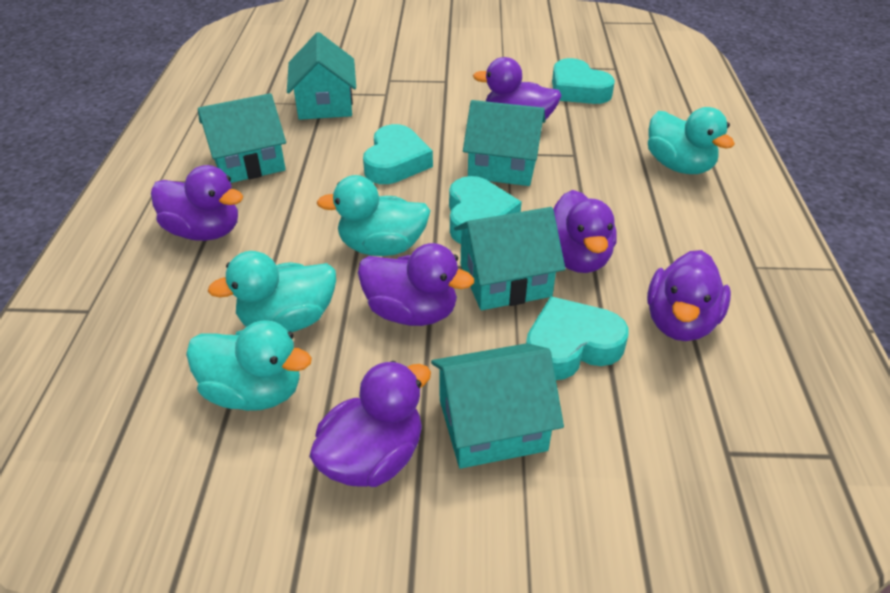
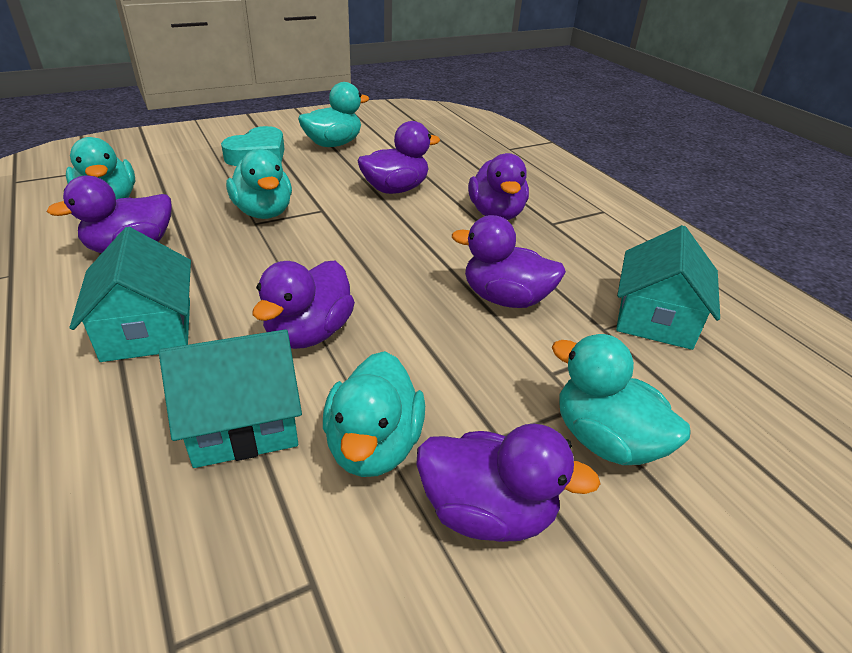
turquoise duck: 4 -> 5
turquoise heart: 4 -> 1
turquoise house: 5 -> 3

